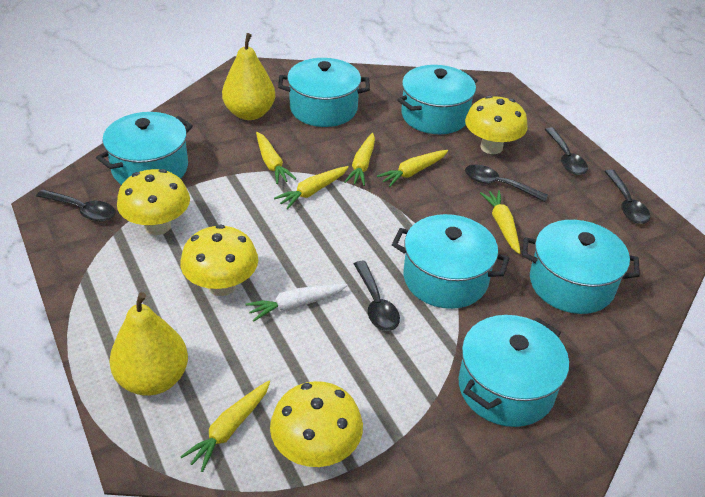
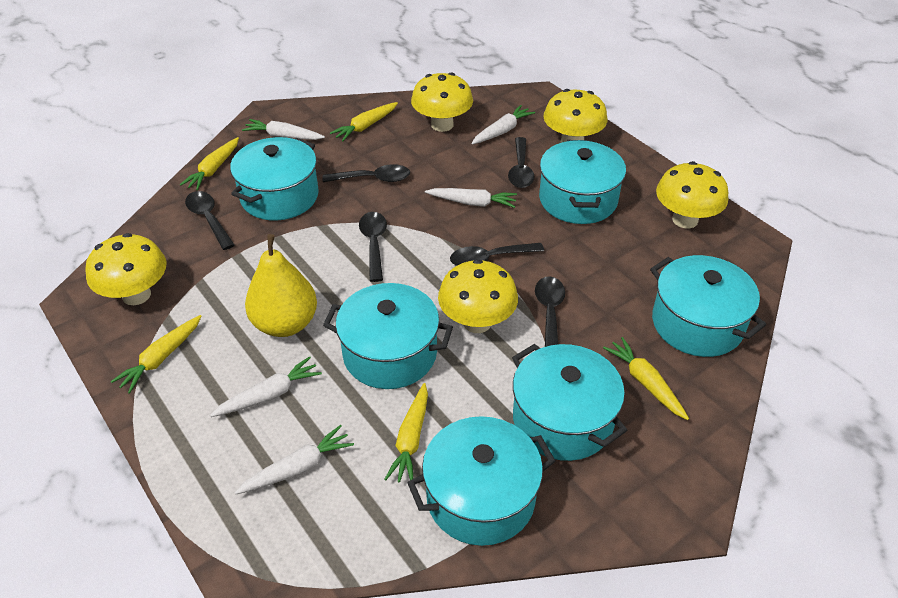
black spoon: 5 -> 6
white carrot: 1 -> 5
yellow carrot: 6 -> 5
yellow mushroom: 4 -> 5
yellow pear: 2 -> 1

